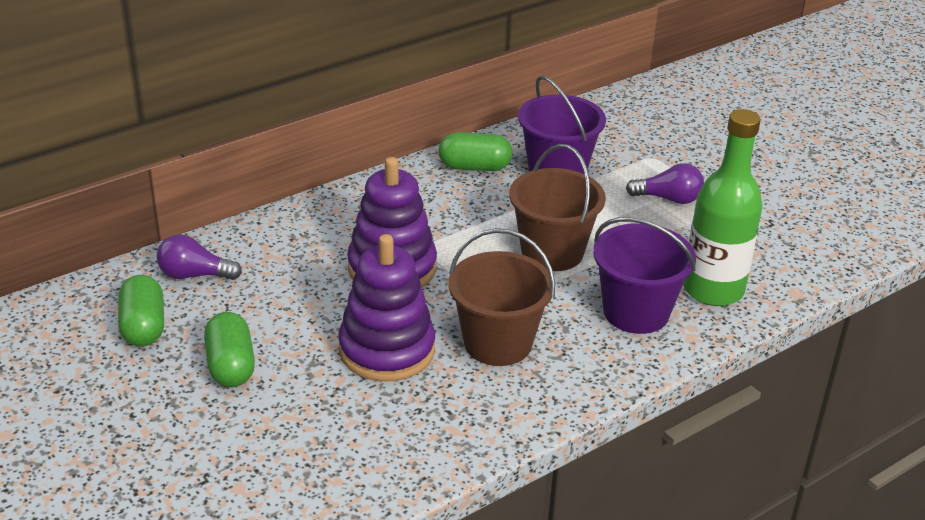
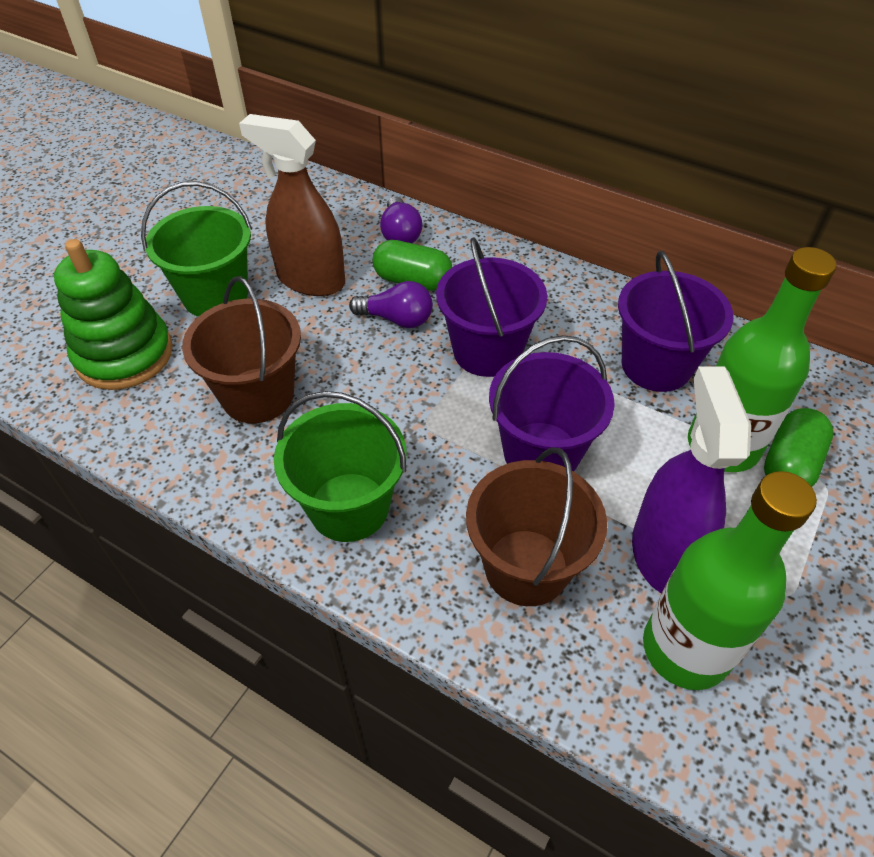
brown spray bottle: 0 -> 1
green bottle: 1 -> 2
green bucket: 0 -> 2
green capsule: 3 -> 2
green stacking toy: 0 -> 1
purple bucket: 2 -> 3
purple spray bottle: 0 -> 1
purple stacking toy: 2 -> 0

